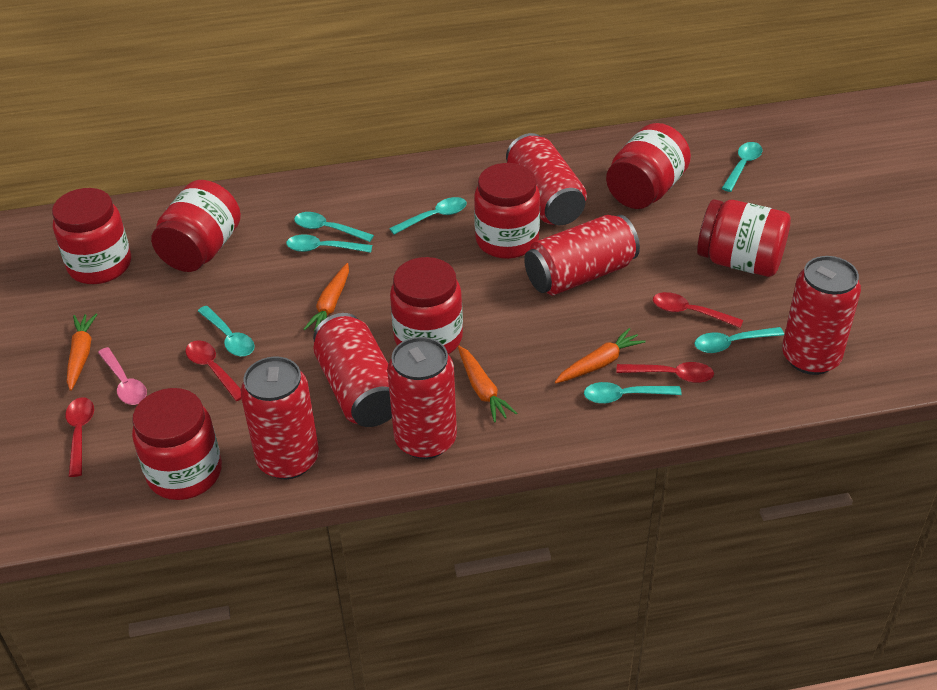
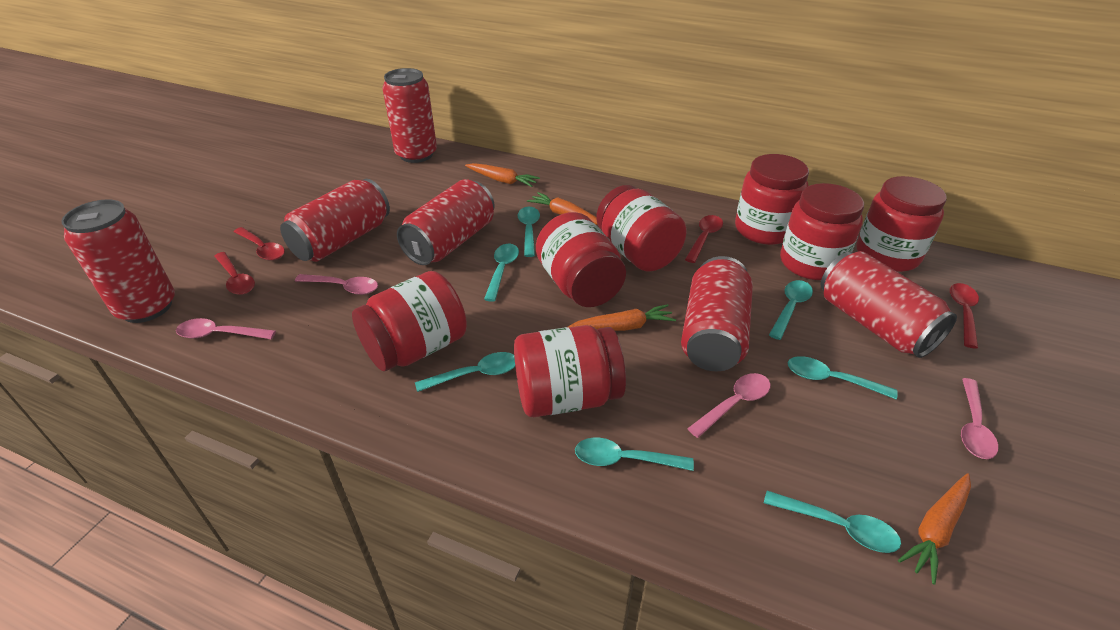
pink spoon: 1 -> 4

